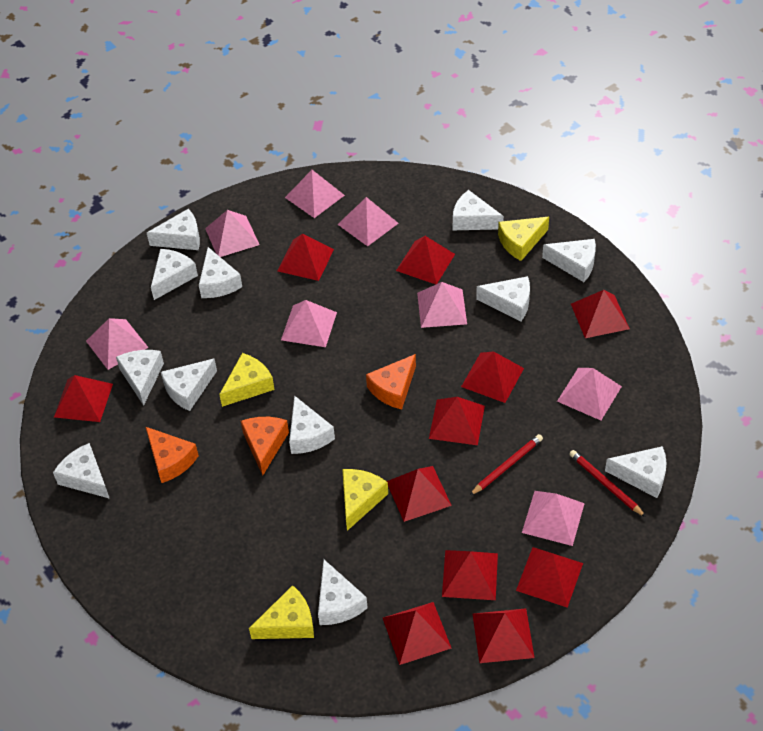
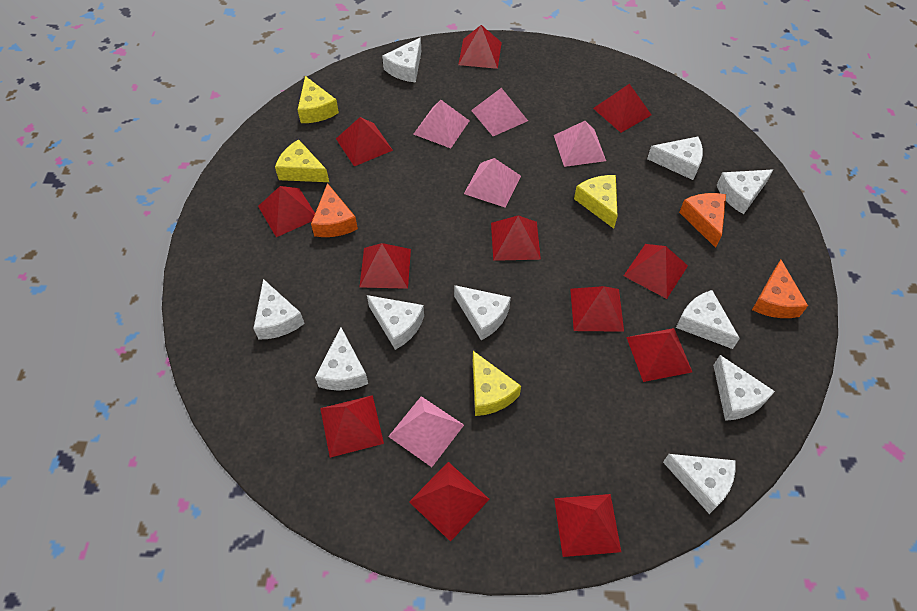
pink pyramid: 8 -> 5
red pencil: 2 -> 0
red pyramid: 11 -> 12
white cheese: 12 -> 10

